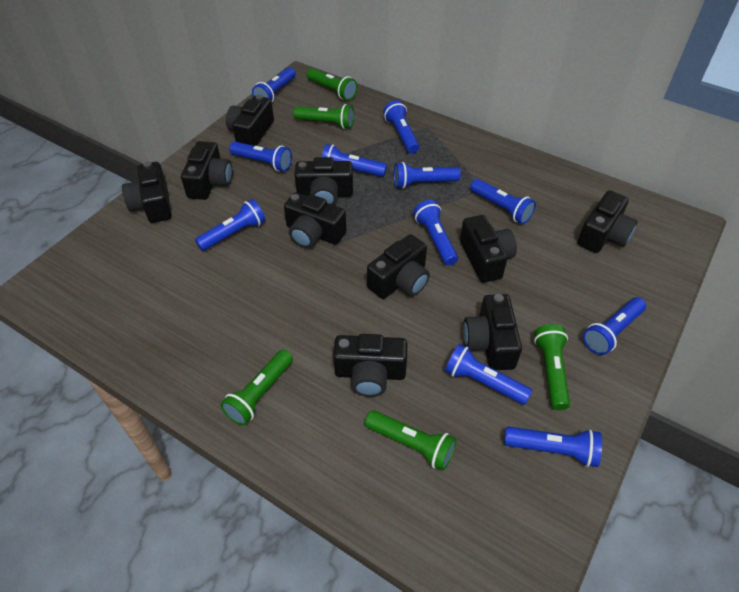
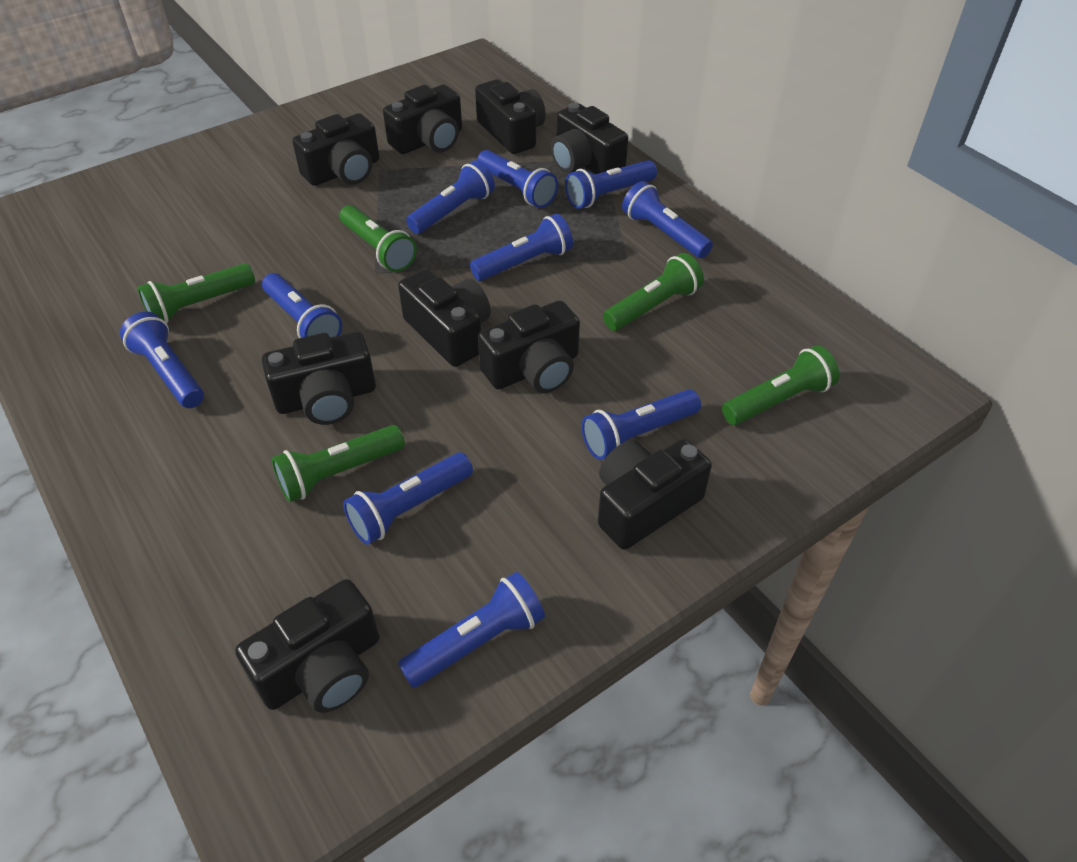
black camera: 10 -> 9
blue flashlight: 11 -> 10

